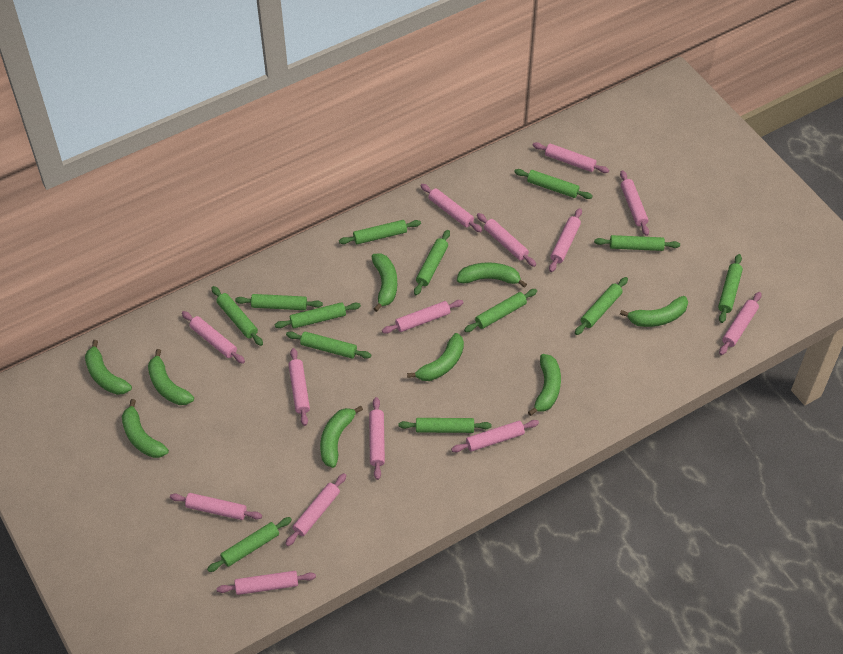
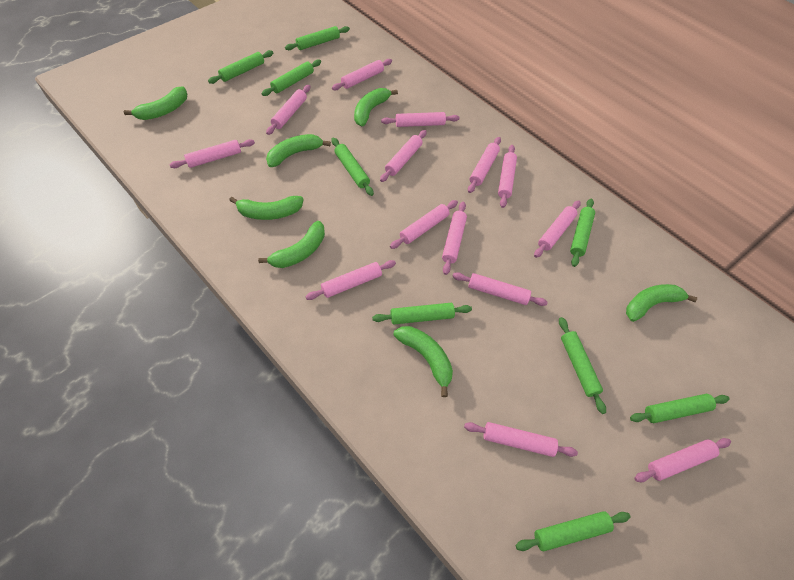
green banana: 9 -> 7
green rolling pin: 13 -> 9

